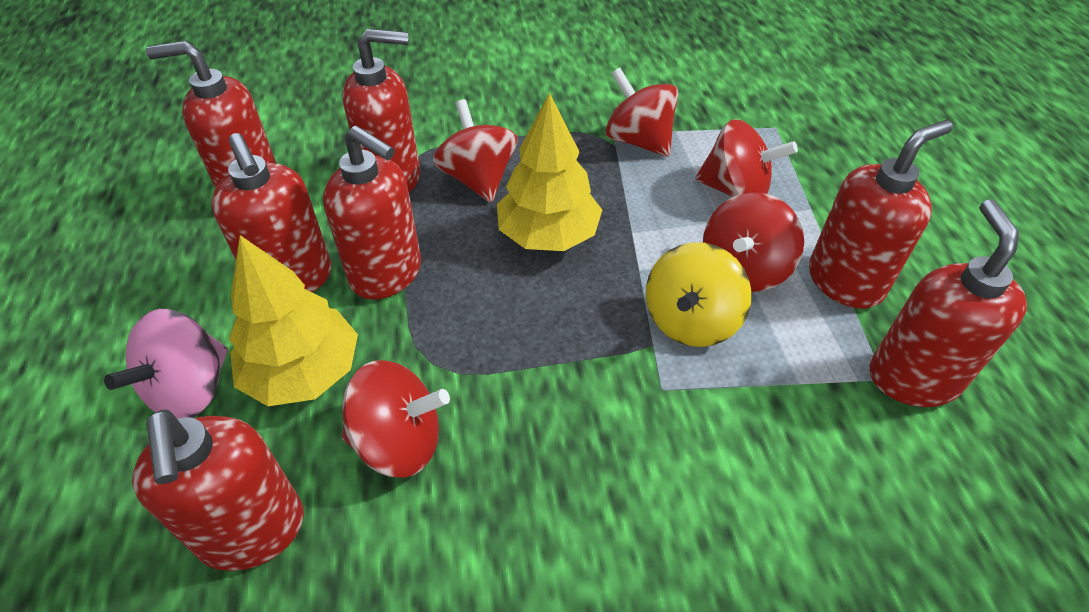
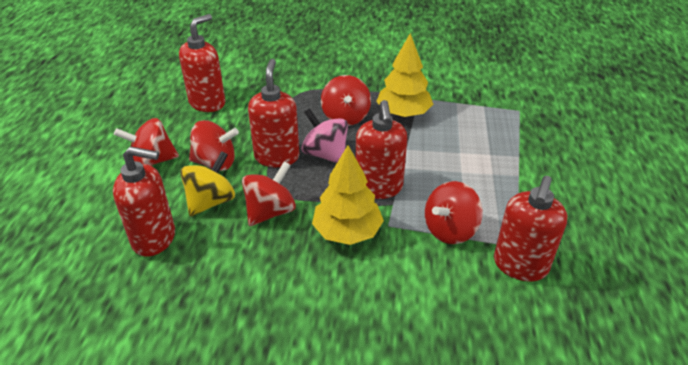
red soap dispenser: 7 -> 5

